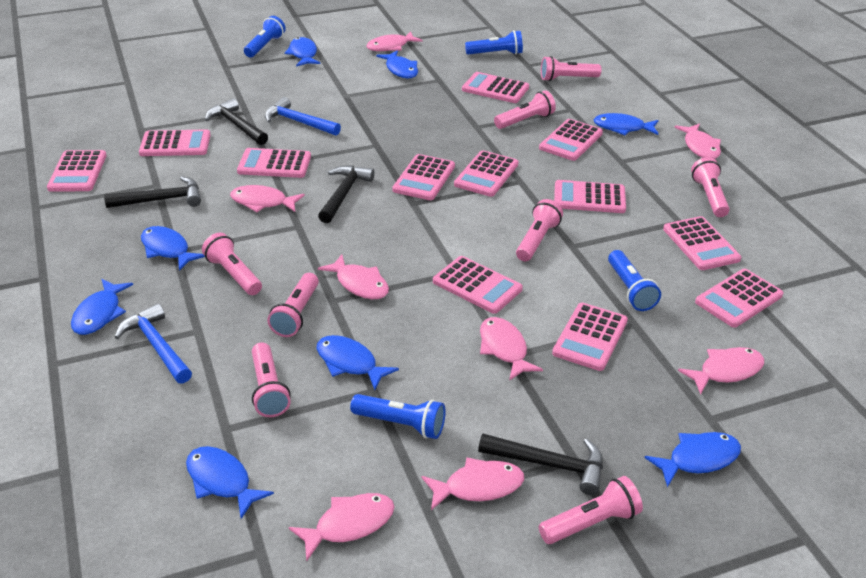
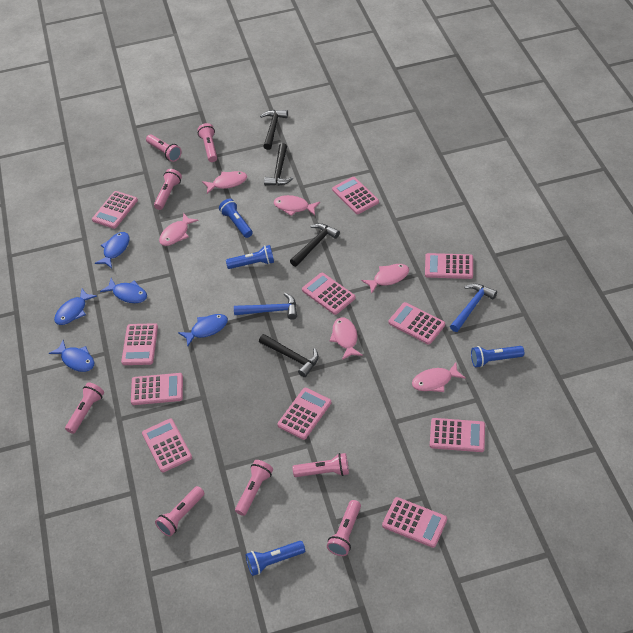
blue fish: 8 -> 5
pink calculator: 12 -> 11
pink fish: 8 -> 6

